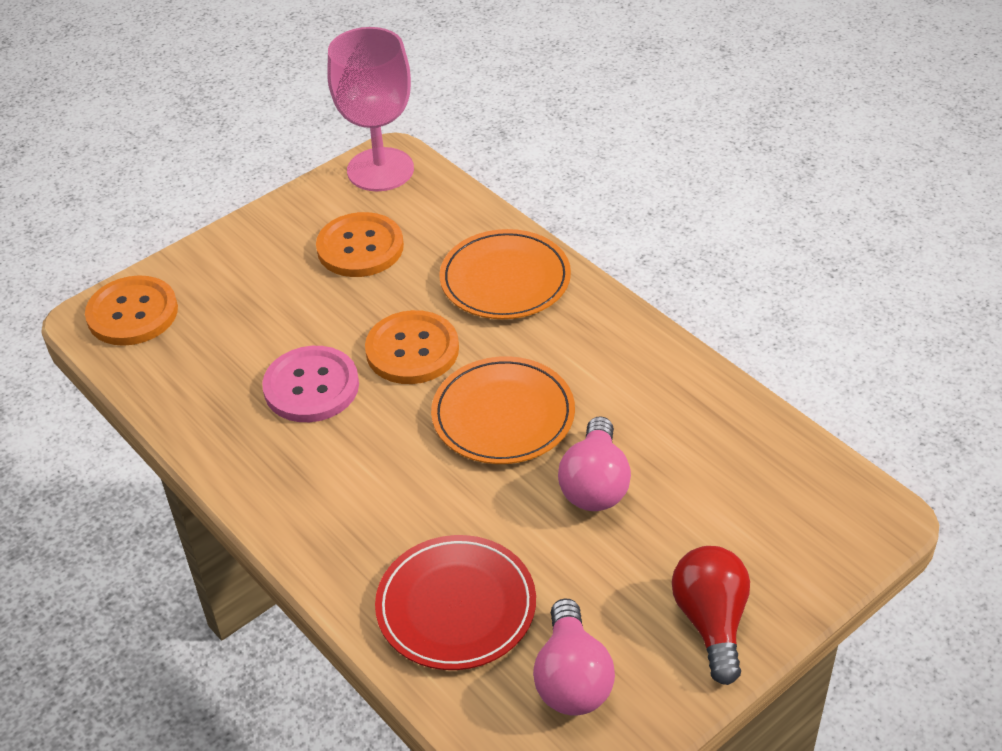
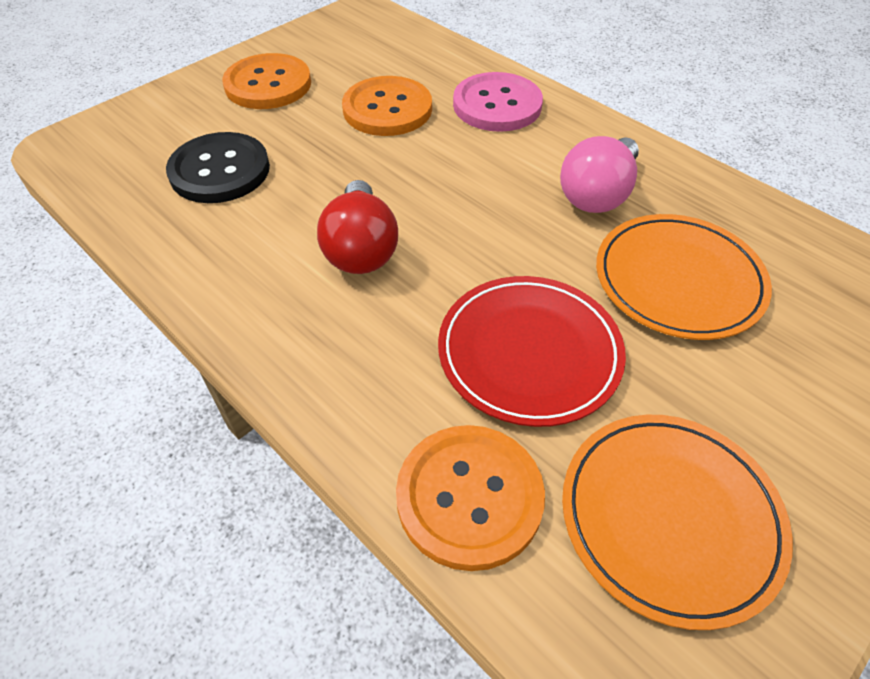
black button: 0 -> 1
pink goblet: 1 -> 0
pink light bulb: 2 -> 1

